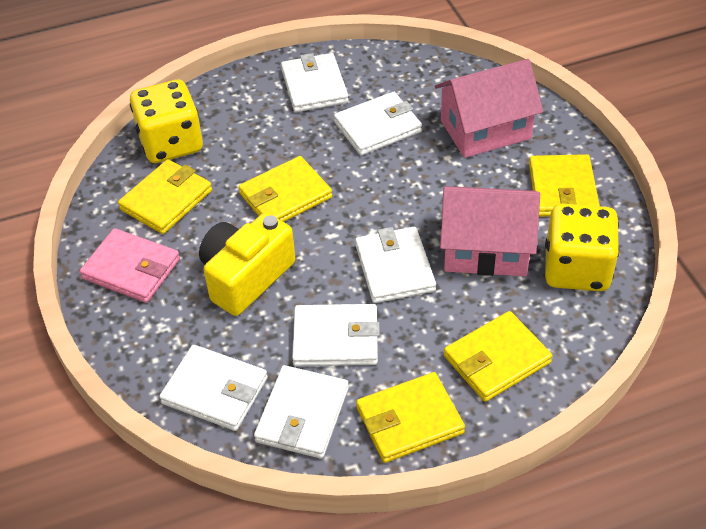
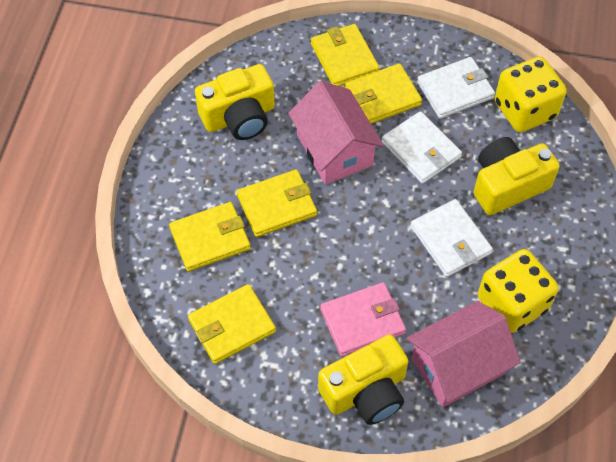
white wallet: 6 -> 3
yellow camera: 1 -> 3

